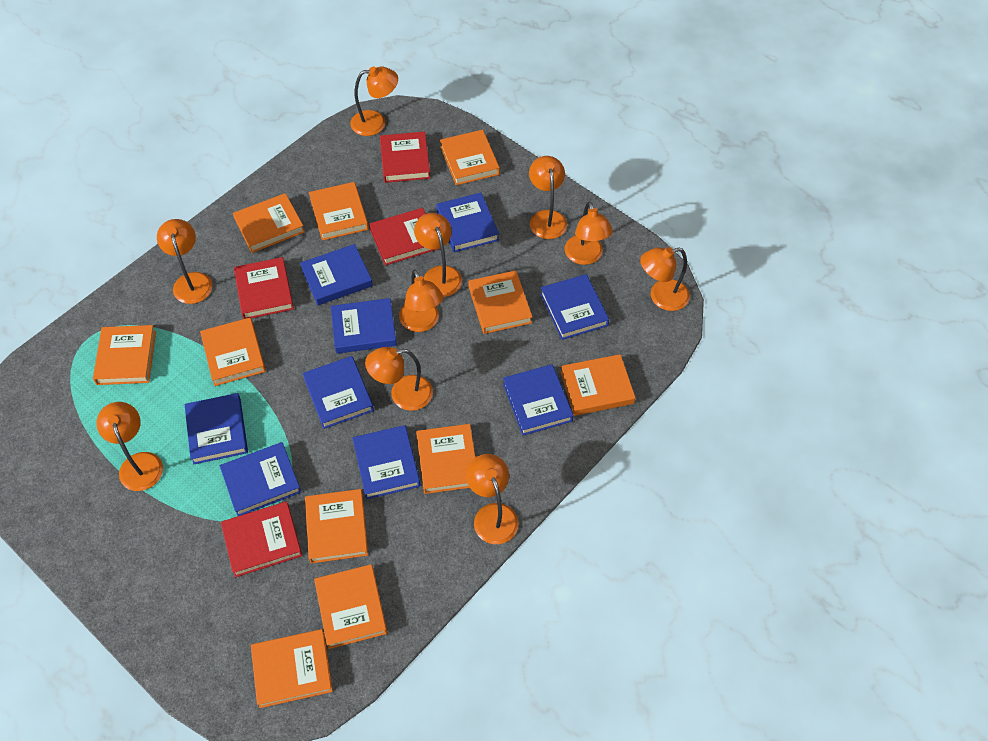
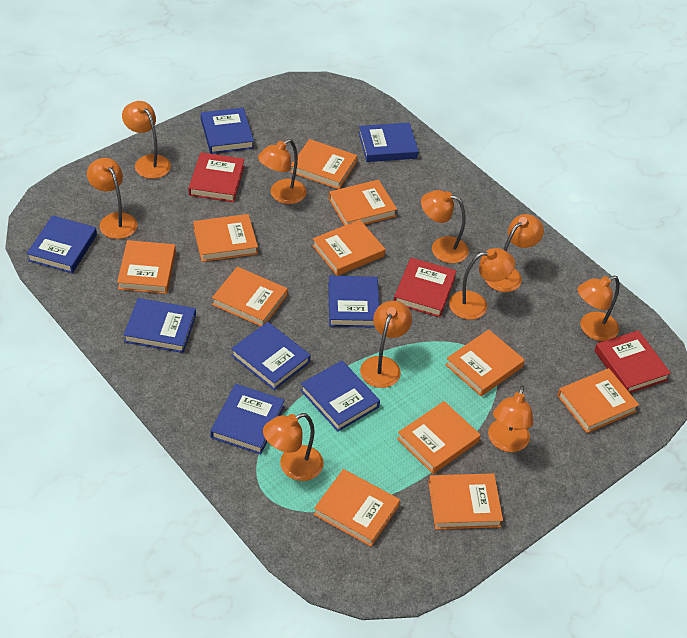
blue book: 9 -> 8
red book: 4 -> 3

